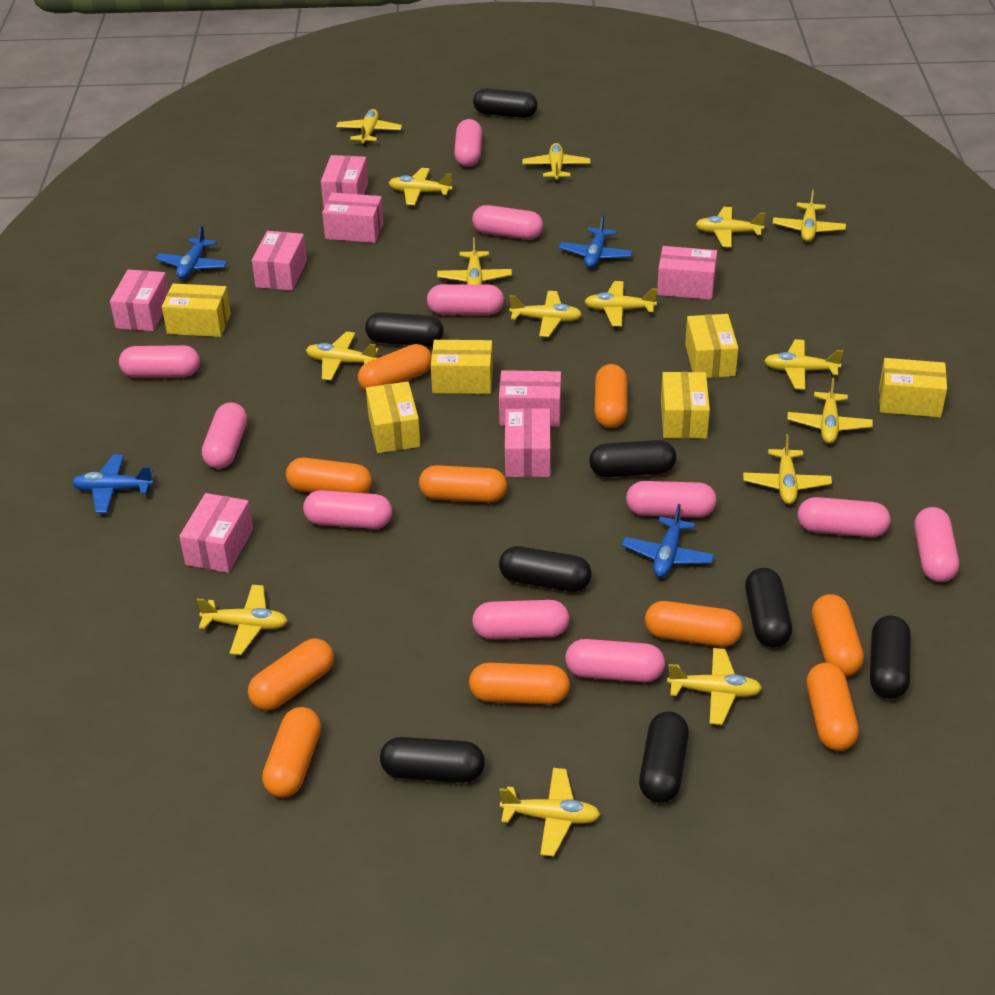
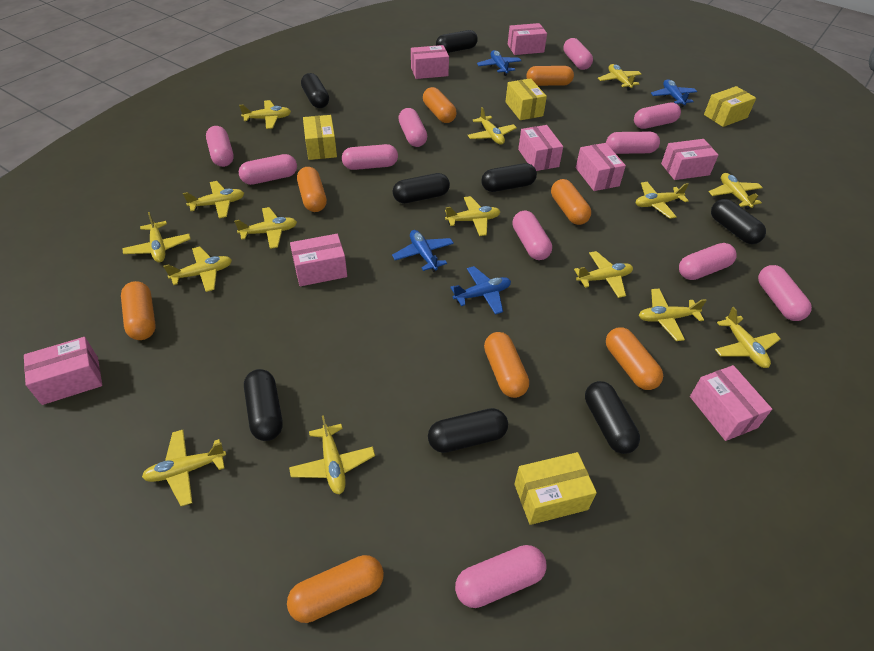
orange capsule: 10 -> 8
yellow box: 6 -> 4

